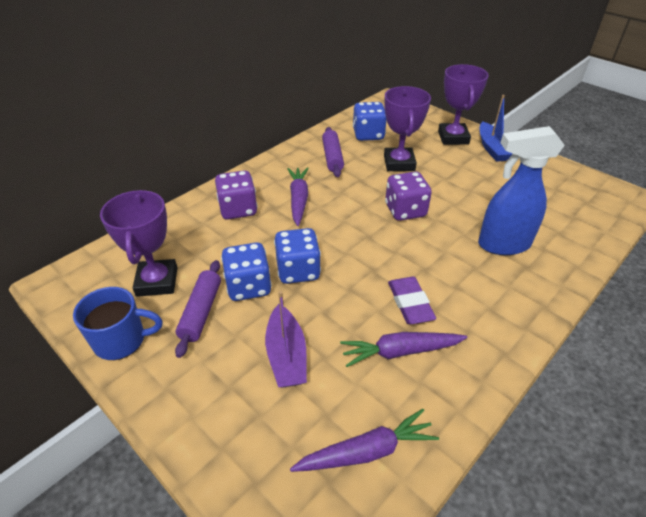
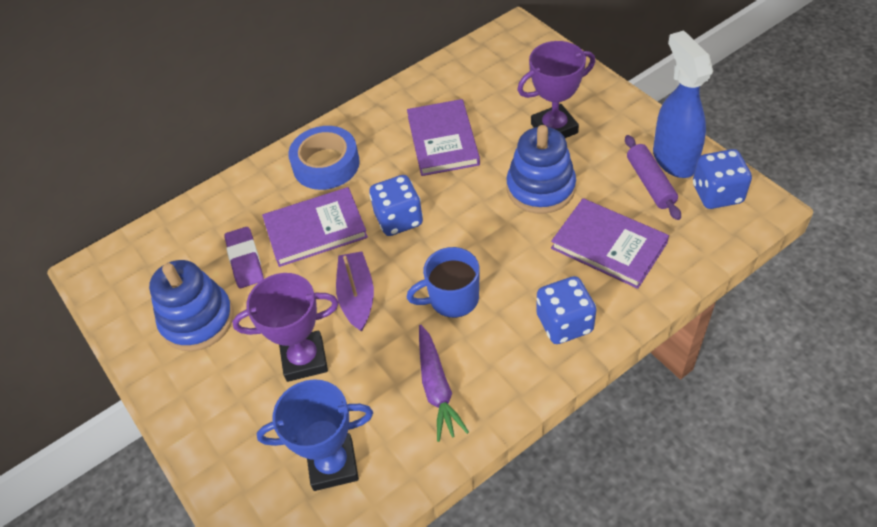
blue boat: 1 -> 0
blue stacking toy: 0 -> 2
blue tape: 0 -> 1
blue trophy: 0 -> 1
purple book: 0 -> 3
purple carrot: 3 -> 1
purple dice: 2 -> 0
purple rolling pin: 2 -> 1
purple trophy: 3 -> 2

